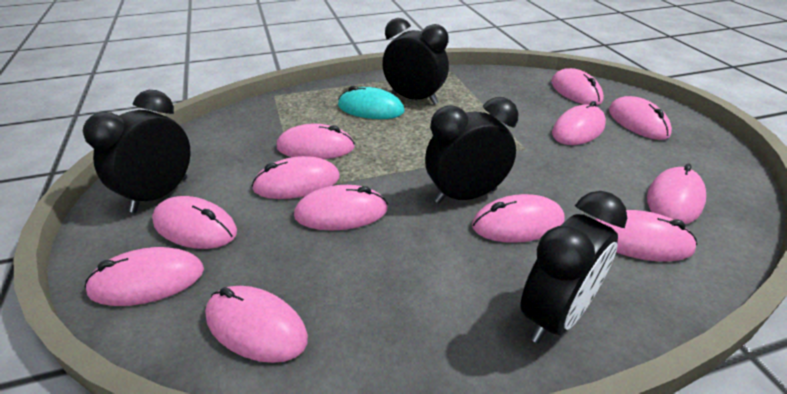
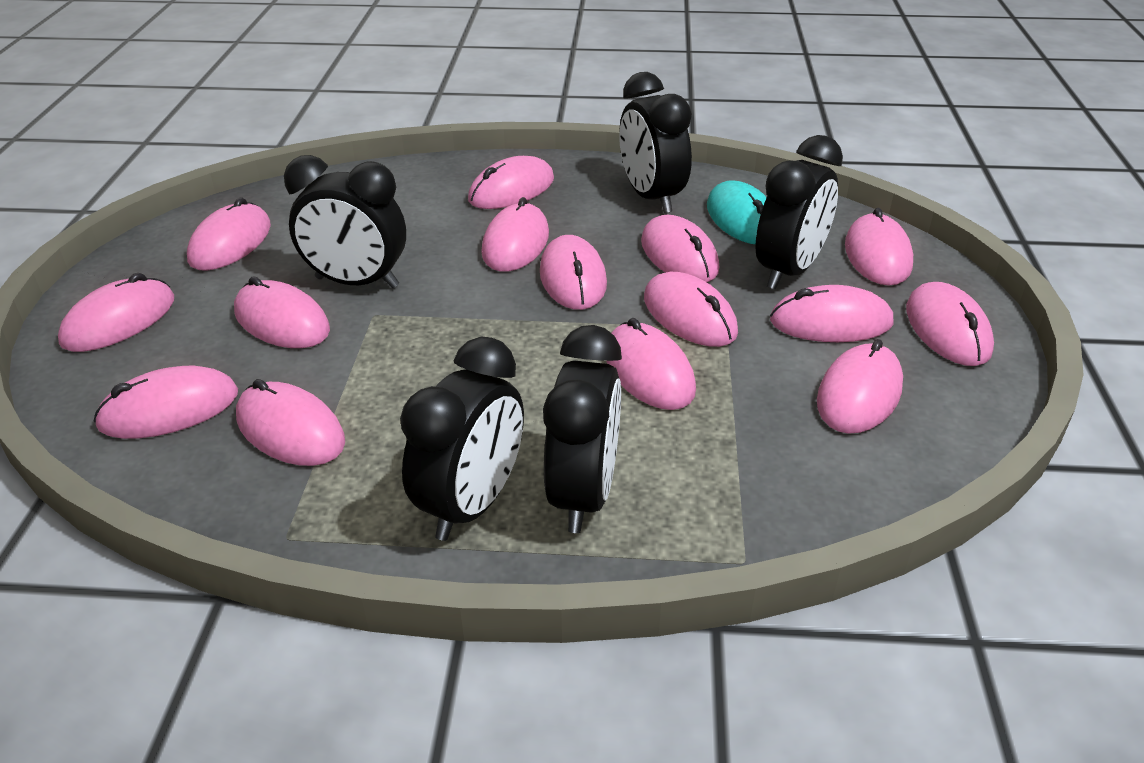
black clock: 4 -> 5
pink mouse: 12 -> 15

